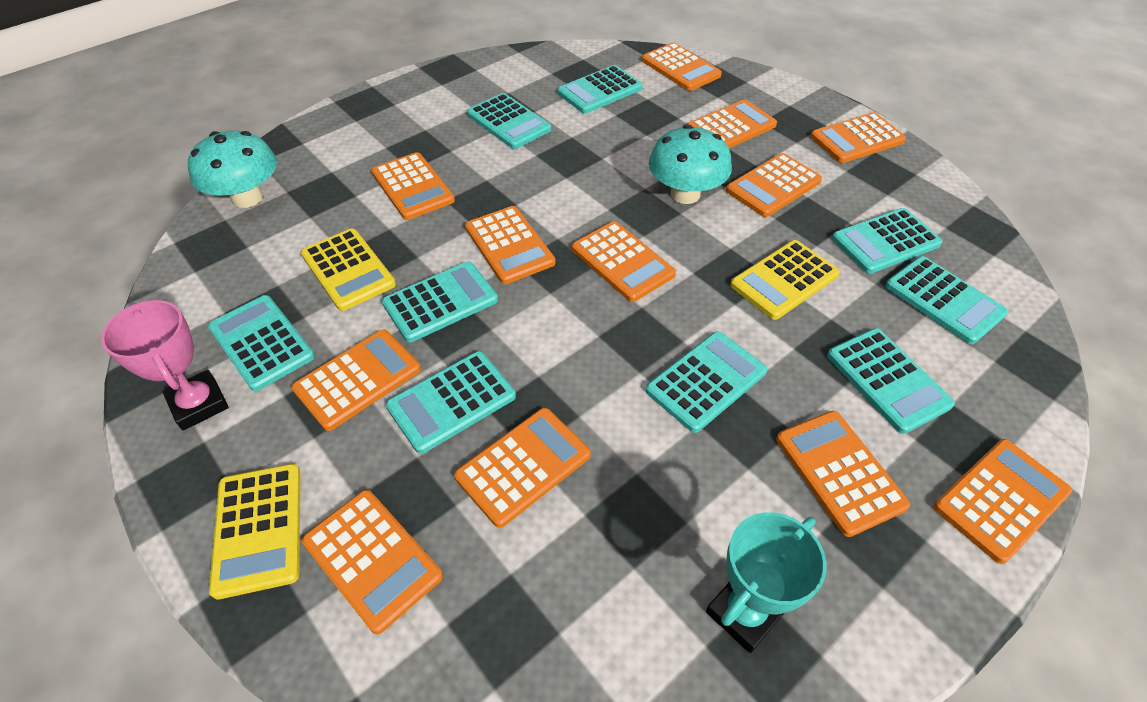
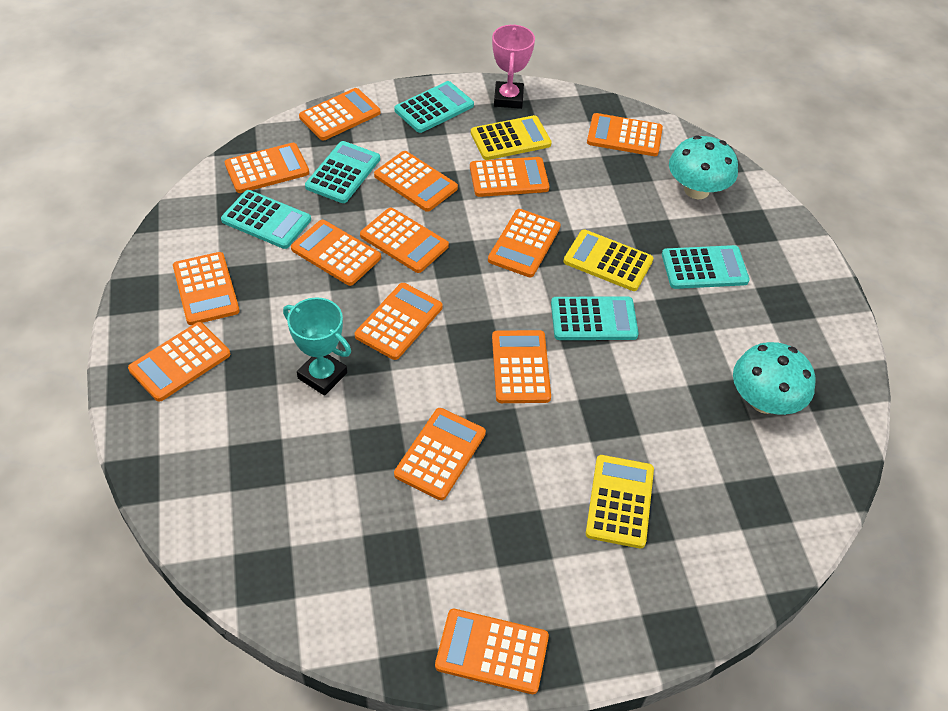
orange calculator: 12 -> 14
turquoise calculator: 9 -> 5

